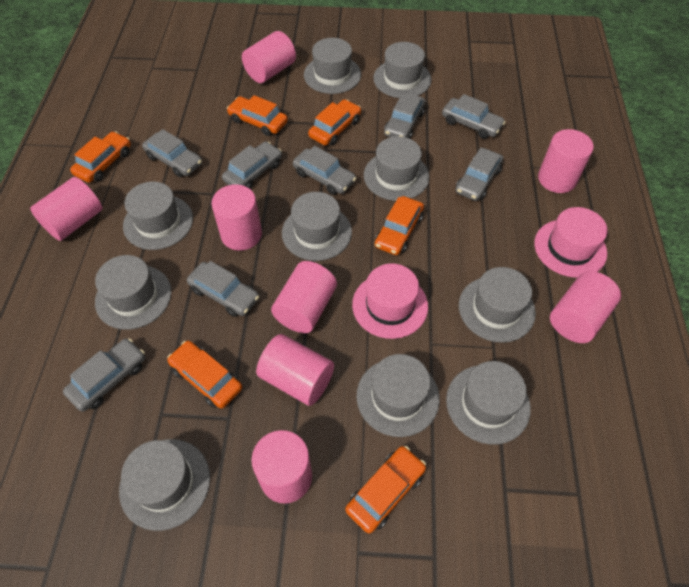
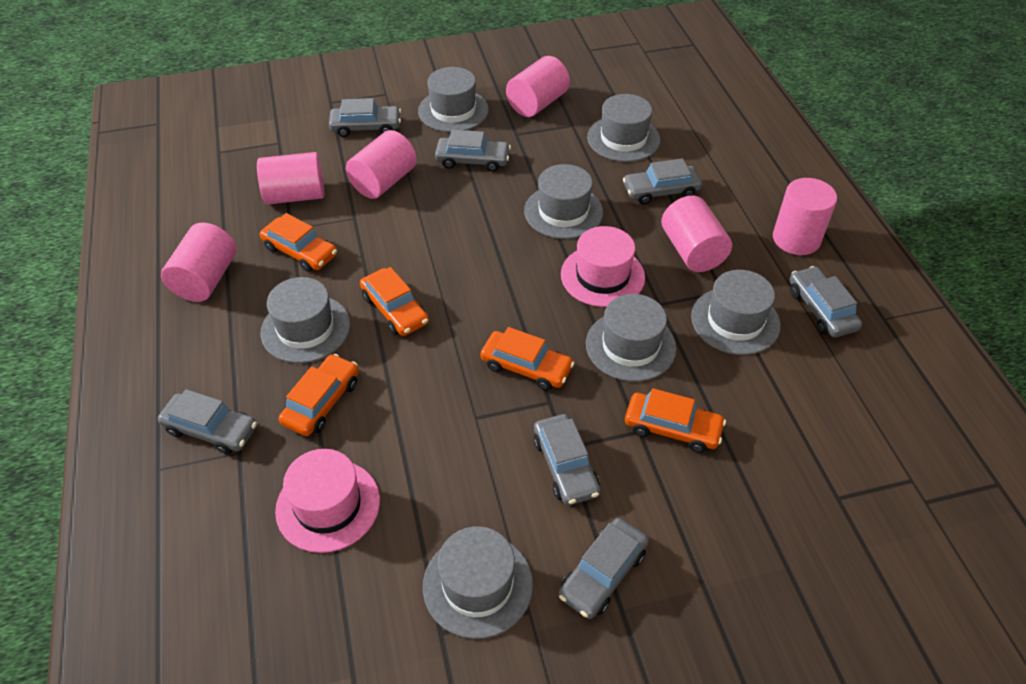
grey car: 8 -> 7
grey hat: 10 -> 7
orange car: 6 -> 5
pink cylinder: 8 -> 6

